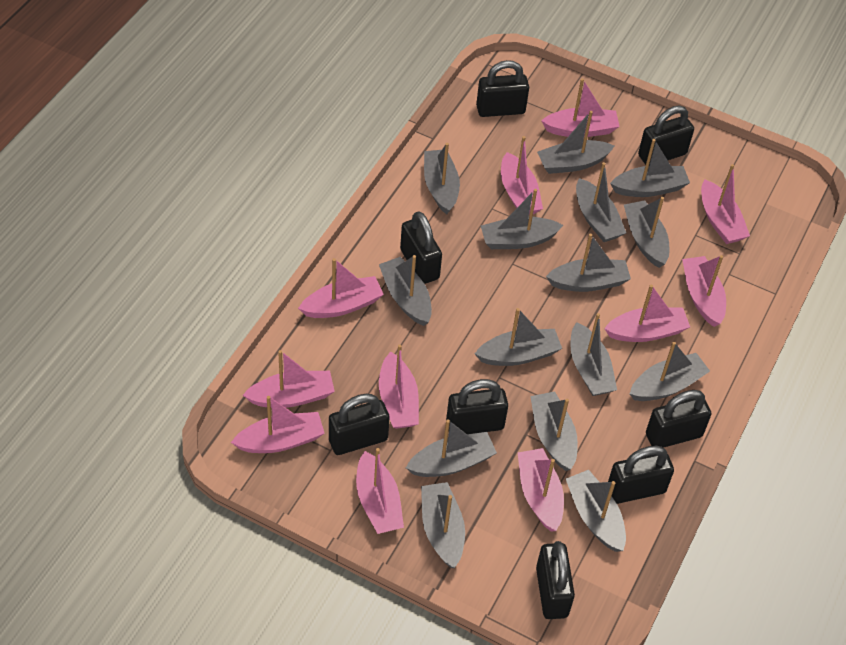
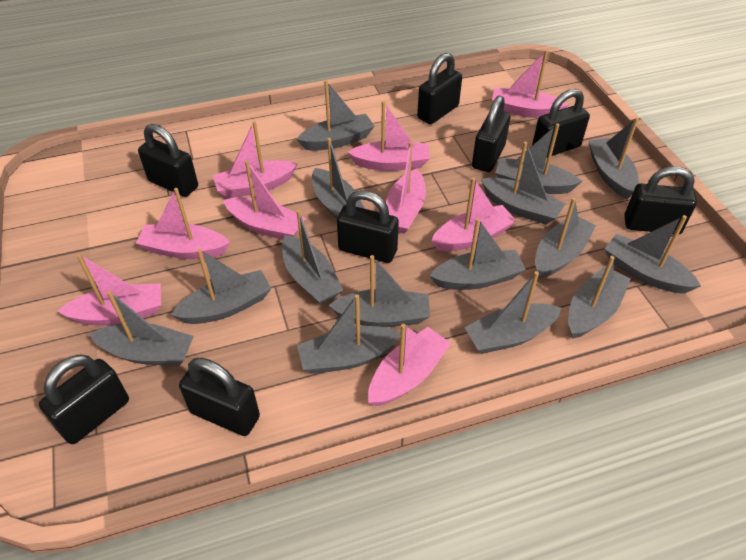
pink boat: 11 -> 9

